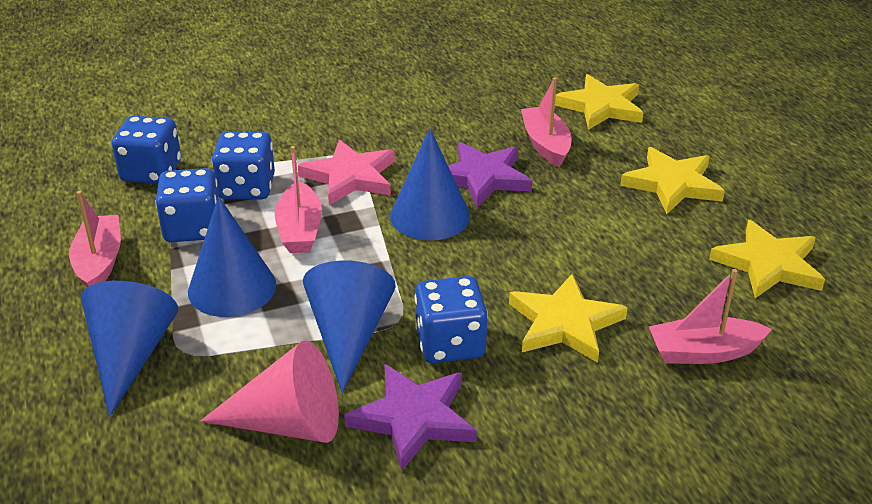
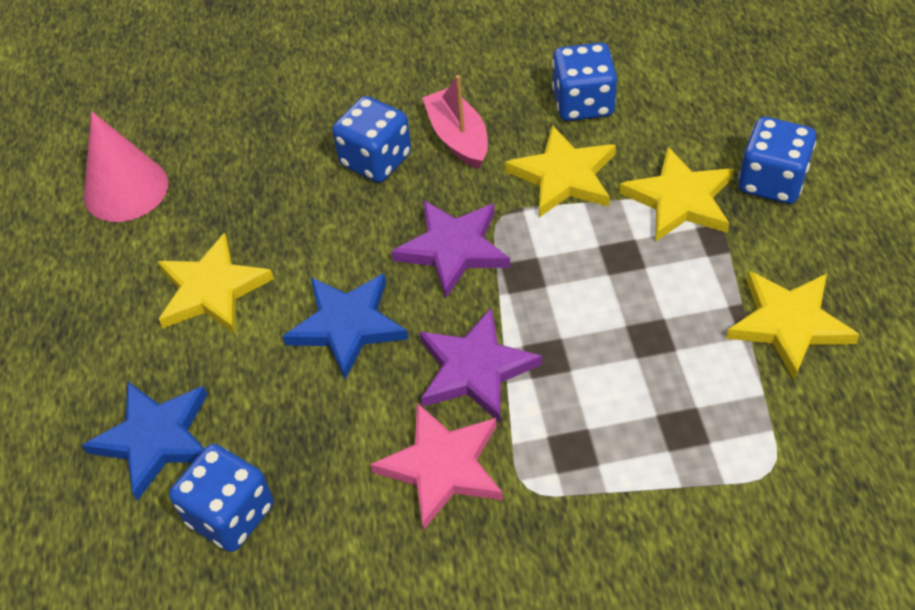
blue cone: 4 -> 0
blue star: 0 -> 2
pink boat: 4 -> 1

